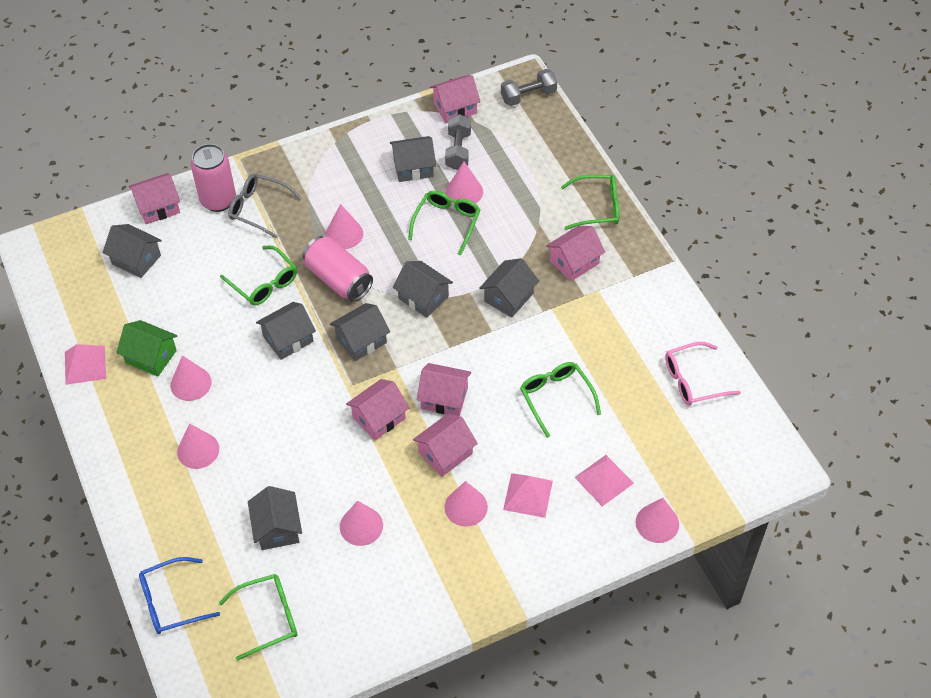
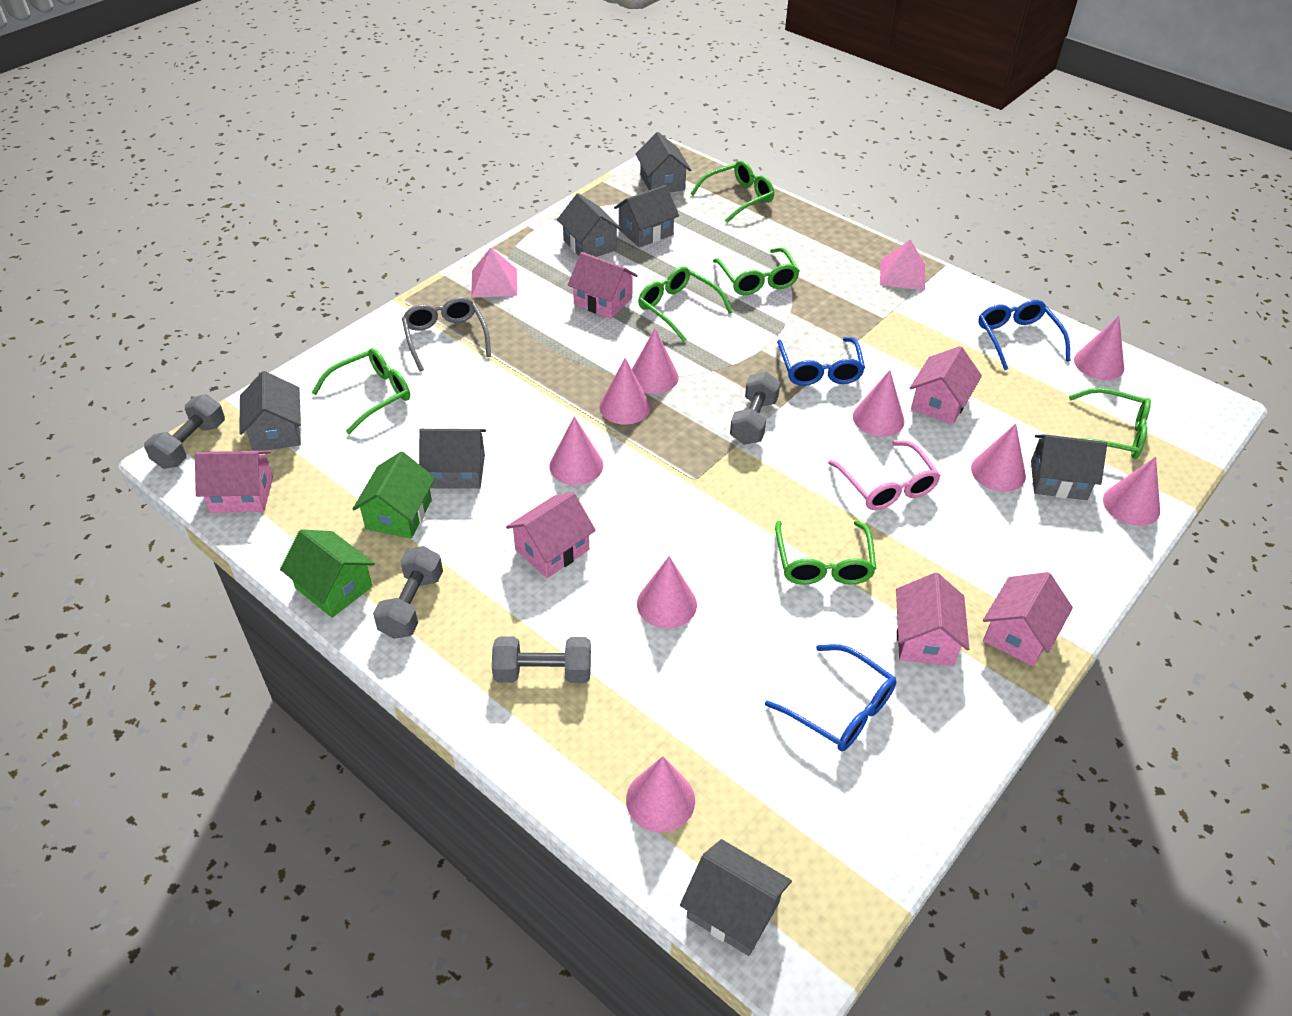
blue glasses: 1 -> 3
green glasses: 5 -> 6
green house: 1 -> 2
grey dumbbell: 2 -> 4
pink can: 2 -> 0
pink cone: 7 -> 9
pink pyramid: 3 -> 2

